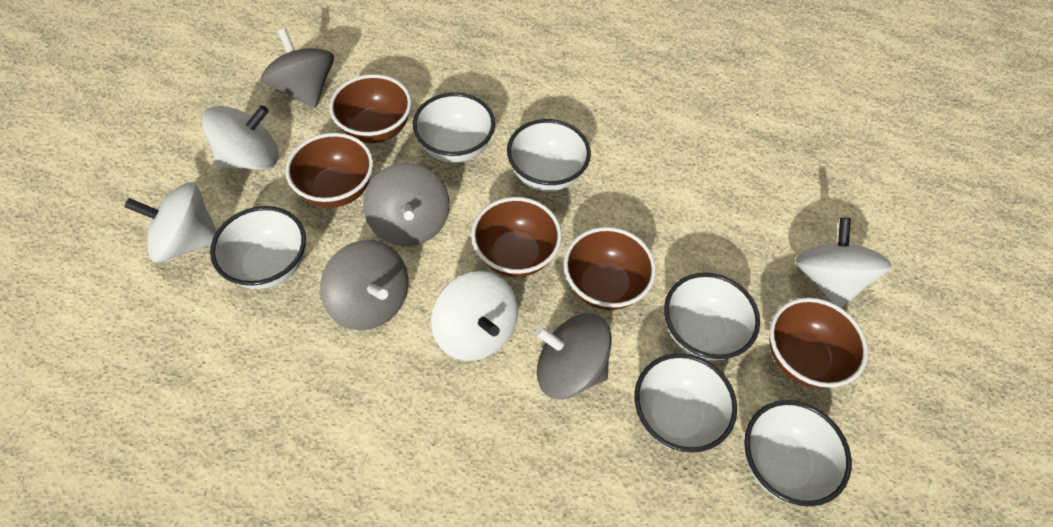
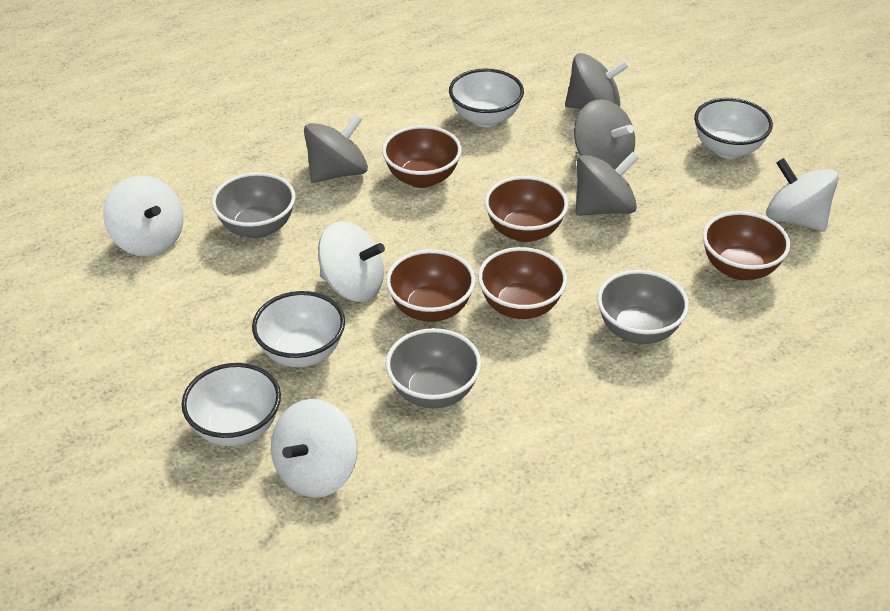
grey bowl: 0 -> 3
white bowl: 6 -> 4

